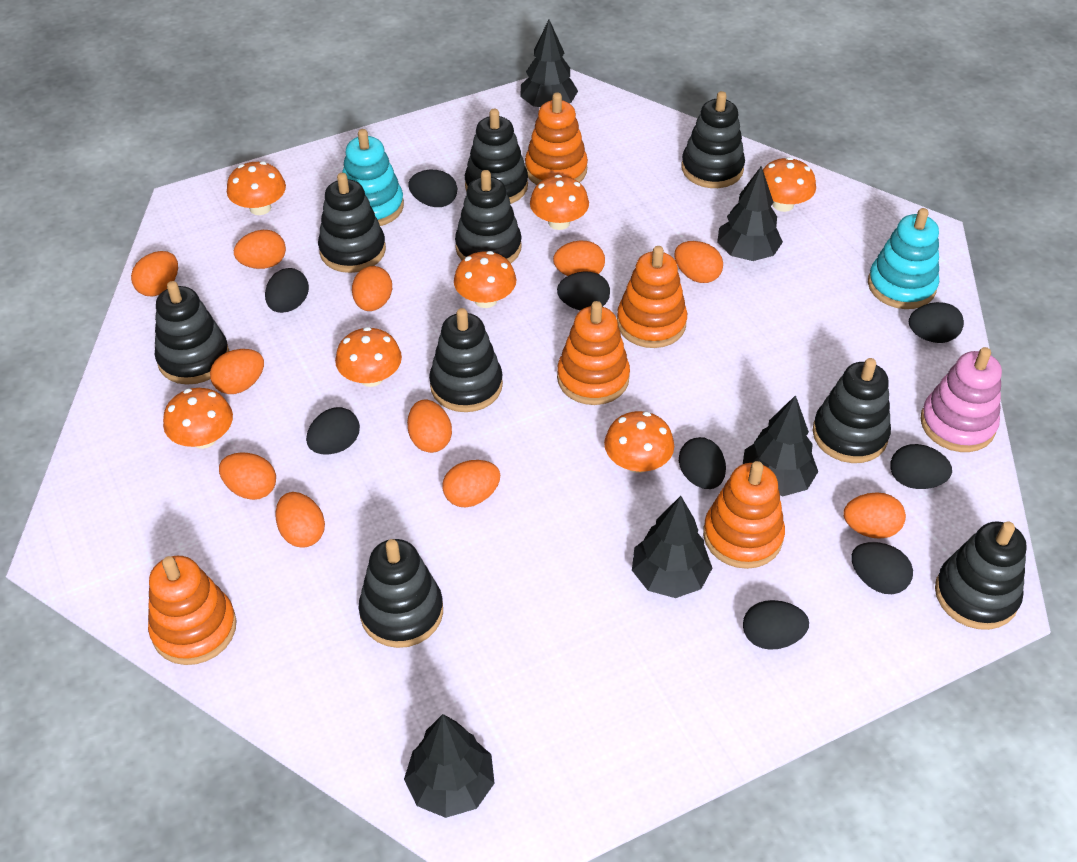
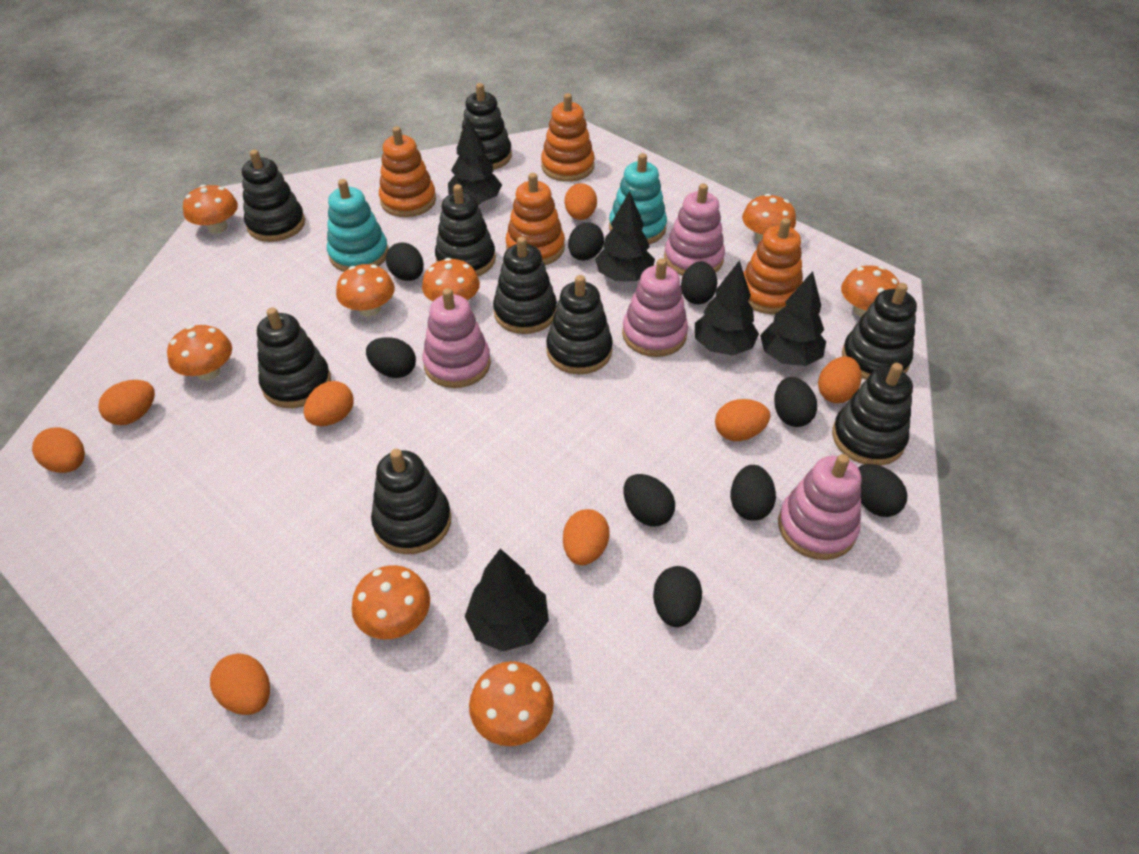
orange egg: 11 -> 8
orange mushroom: 7 -> 8
orange stacking toy: 5 -> 4
pink stacking toy: 1 -> 4

